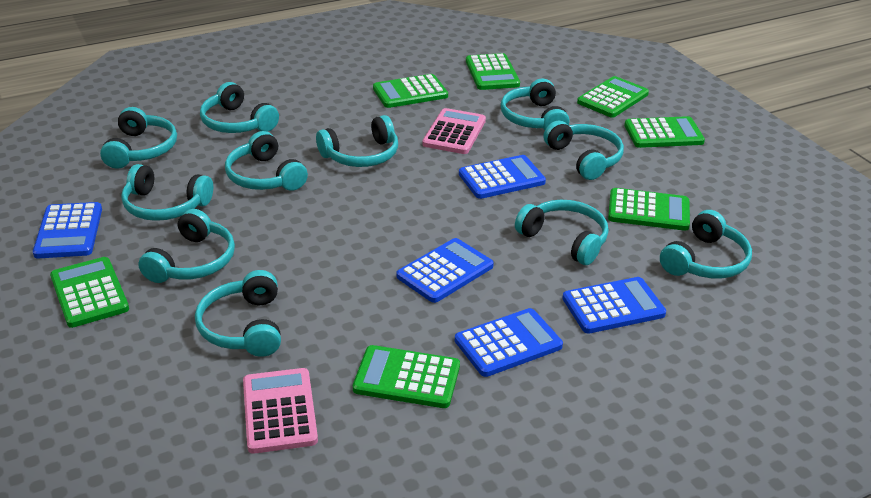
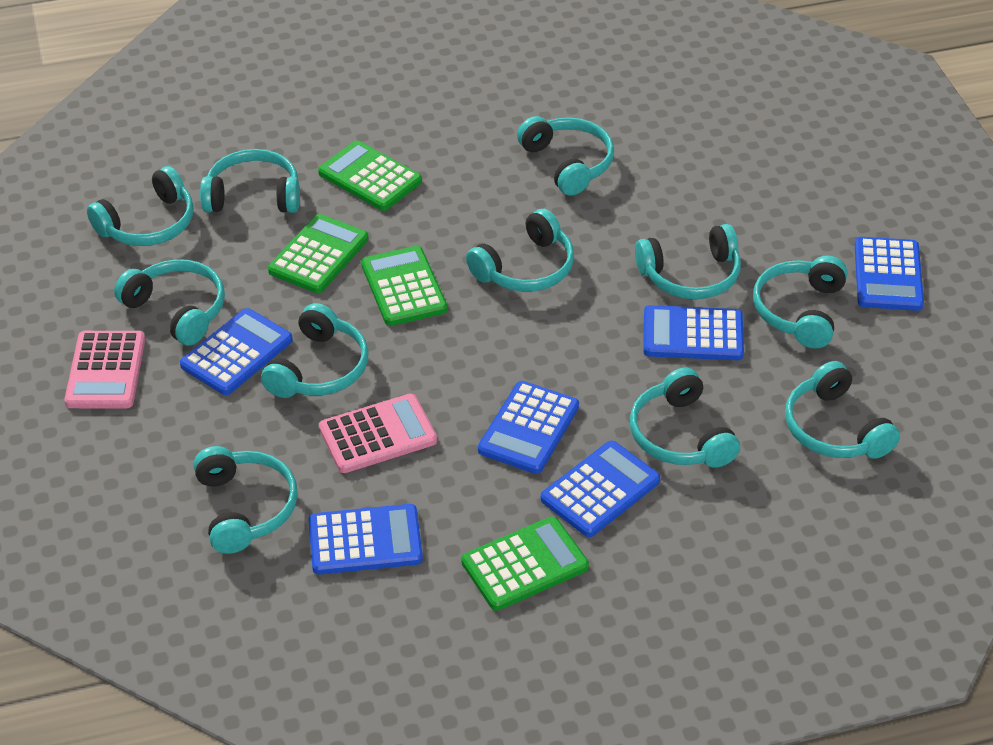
blue calculator: 5 -> 6
green calculator: 7 -> 4

